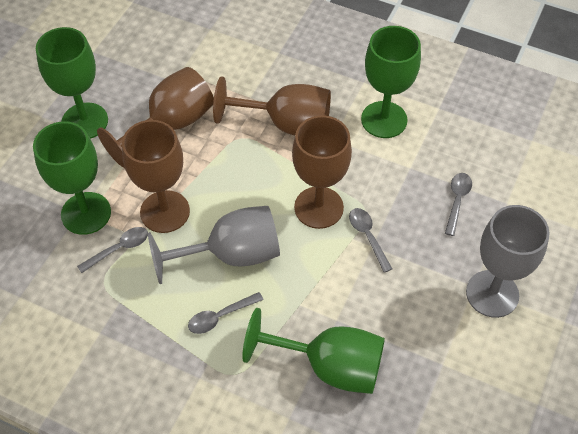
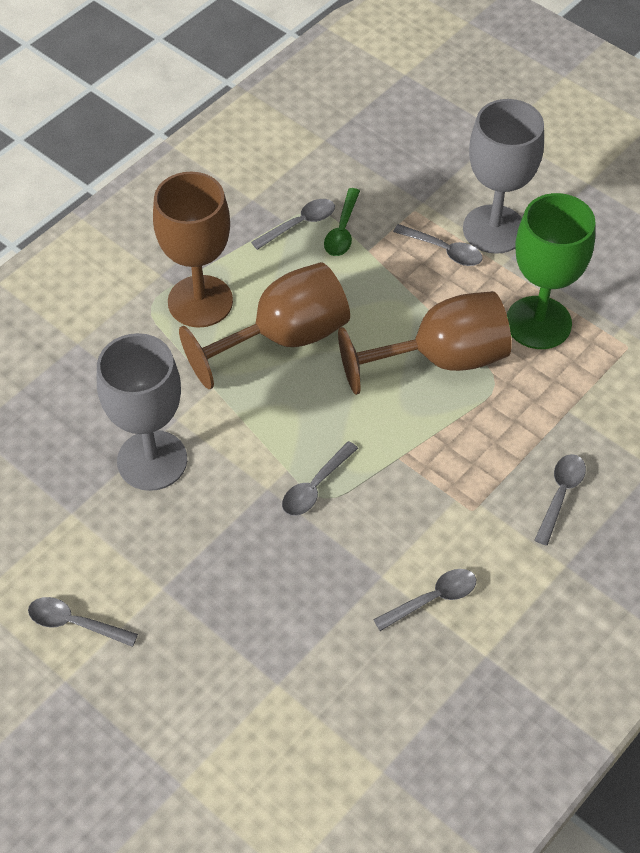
brown goblet: 4 -> 3
green goblet: 4 -> 1
green spoon: 0 -> 1
grey spoon: 4 -> 6

